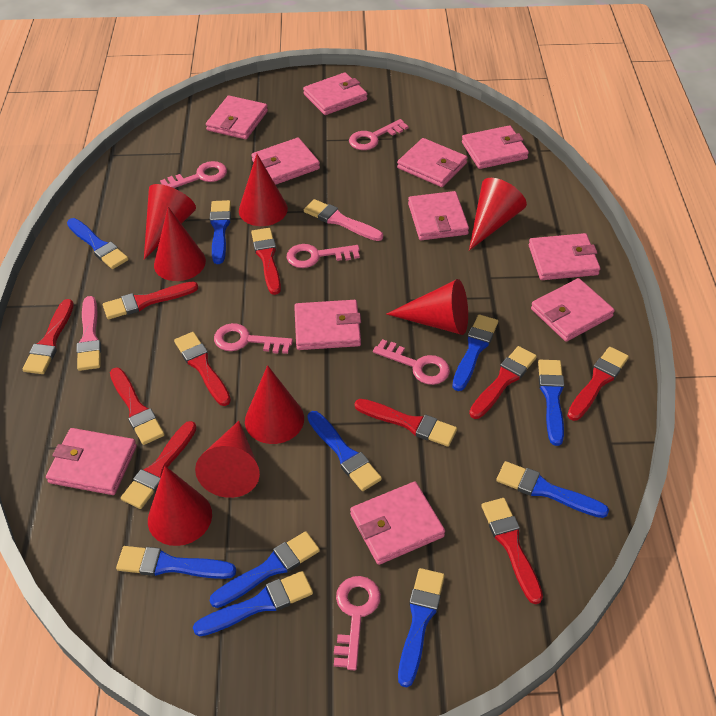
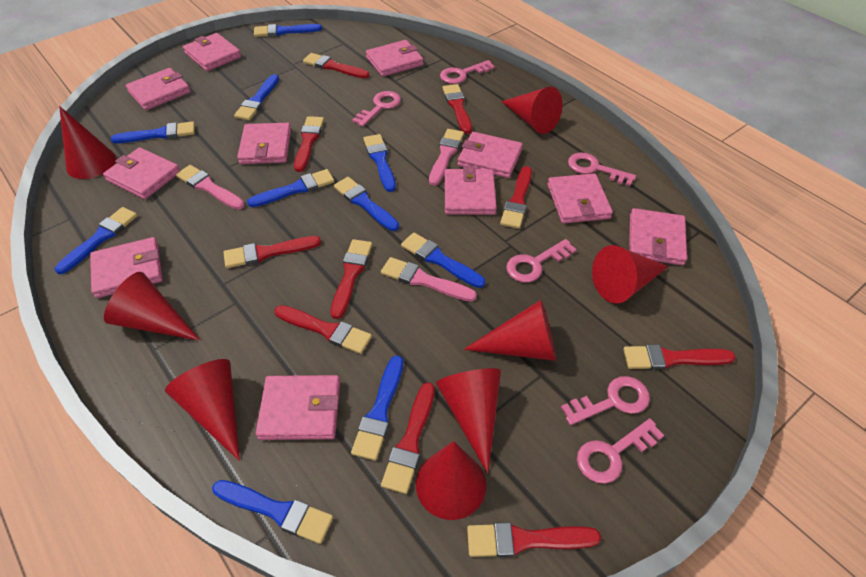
pink brush: 2 -> 3

